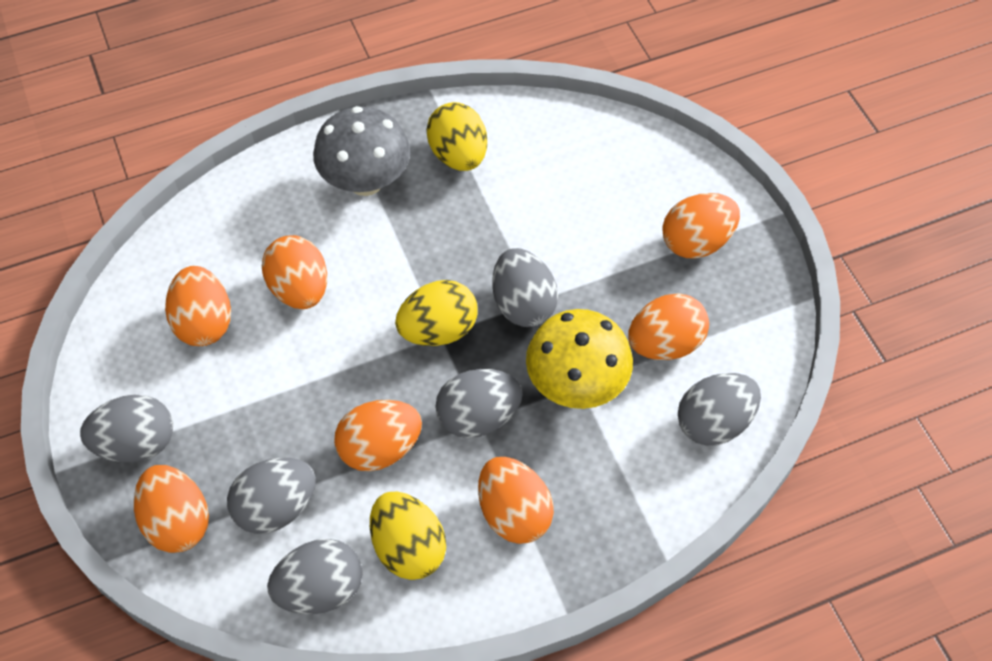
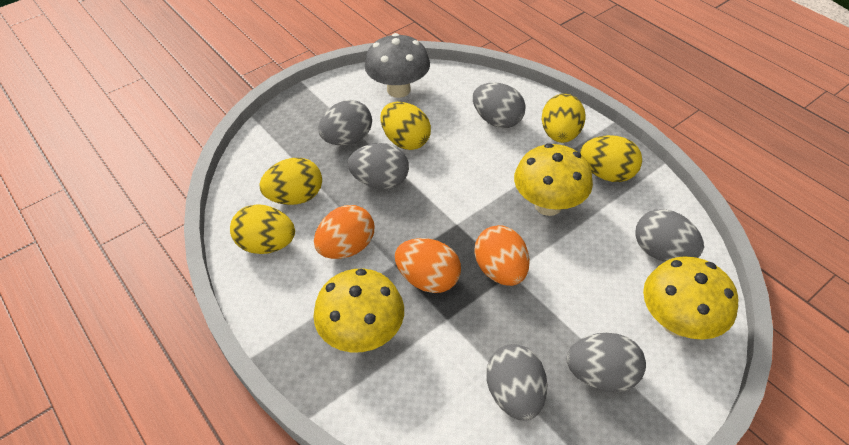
orange egg: 7 -> 3
yellow egg: 3 -> 5
yellow mushroom: 1 -> 3

